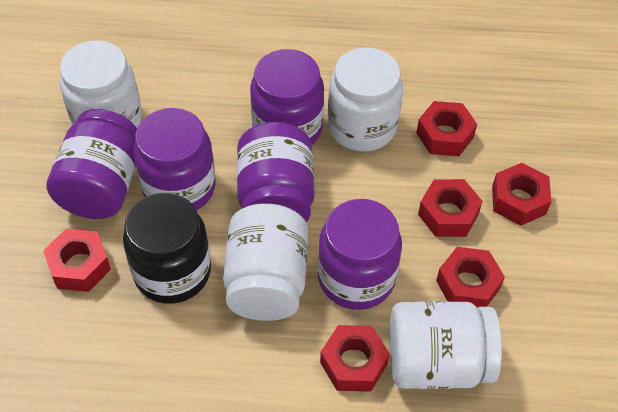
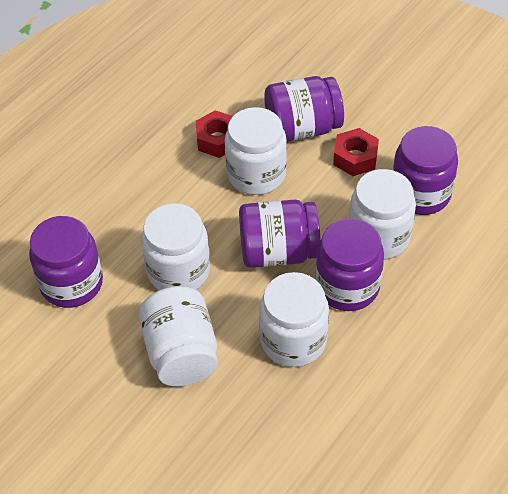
black jar: 1 -> 0
red nut: 6 -> 2
white jar: 4 -> 5

